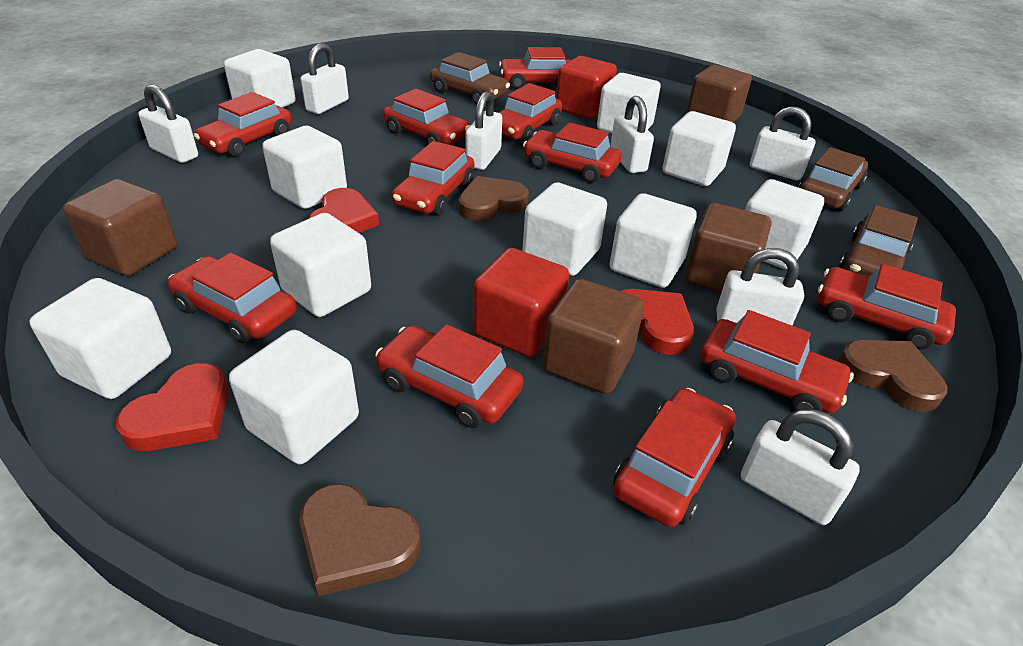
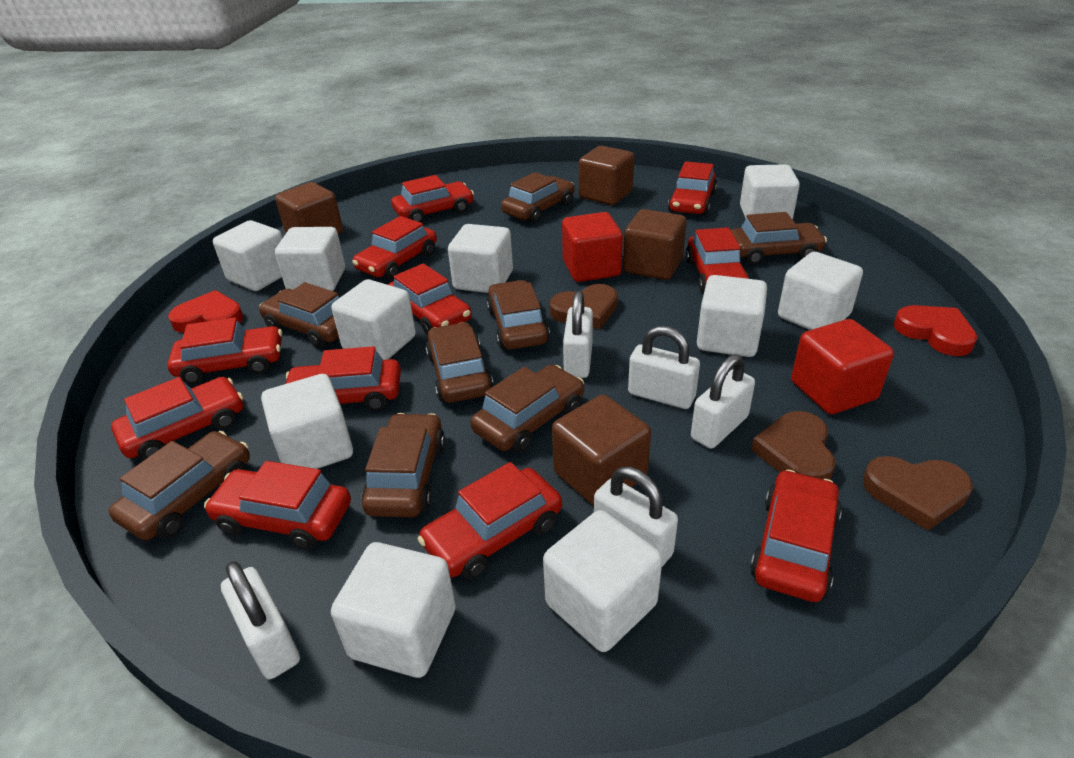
brown car: 3 -> 8
red heart: 3 -> 2
white padlock: 7 -> 5

